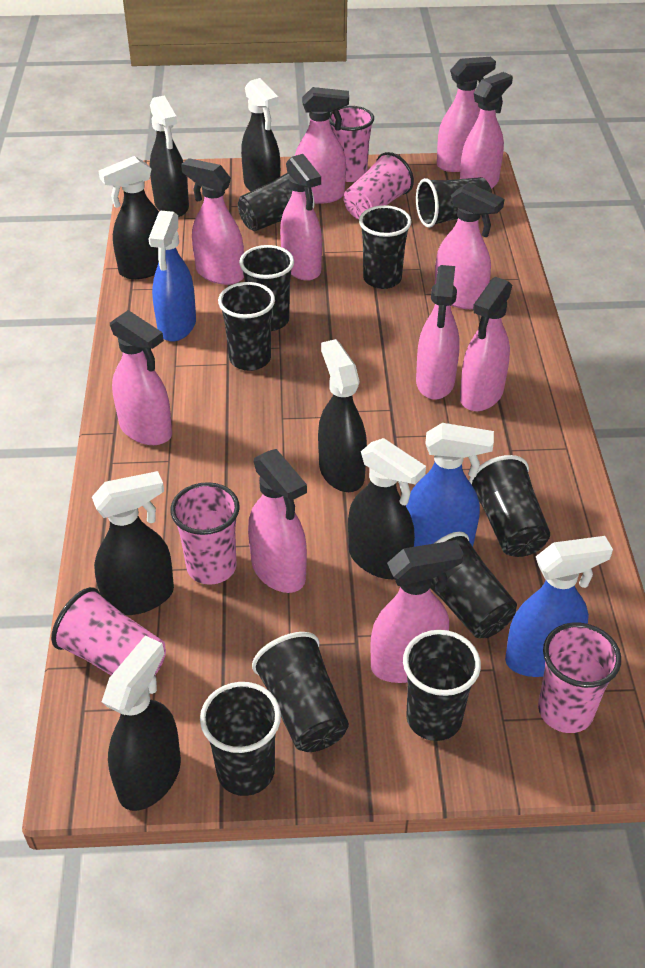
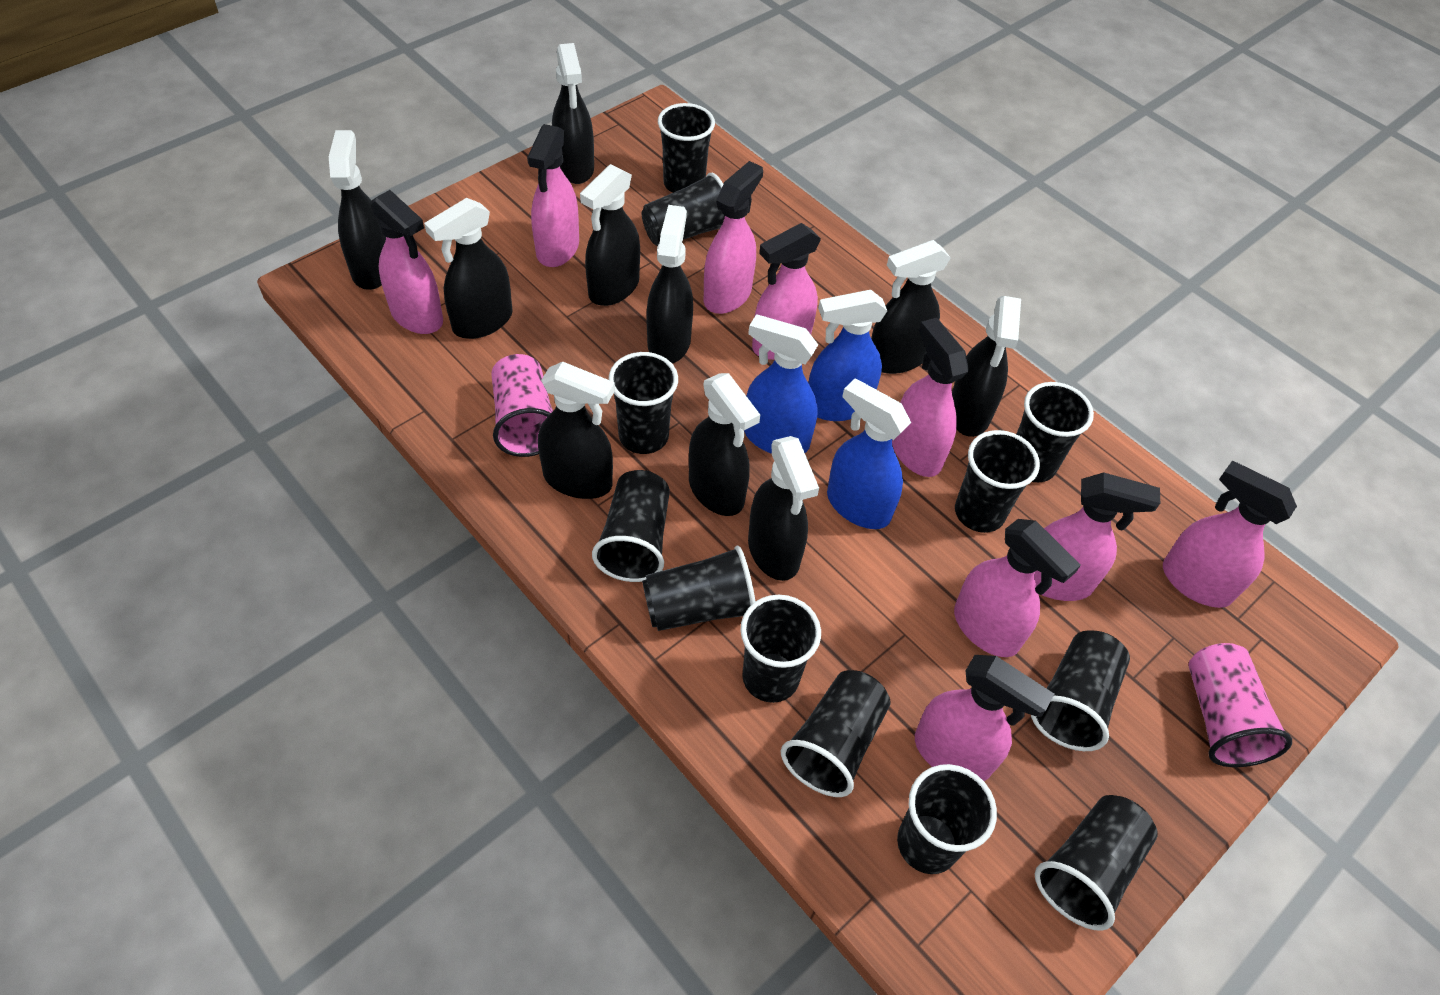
black cup: 10 -> 12
black spray bottle: 7 -> 10
pink cup: 5 -> 2
pink spray bottle: 11 -> 9

